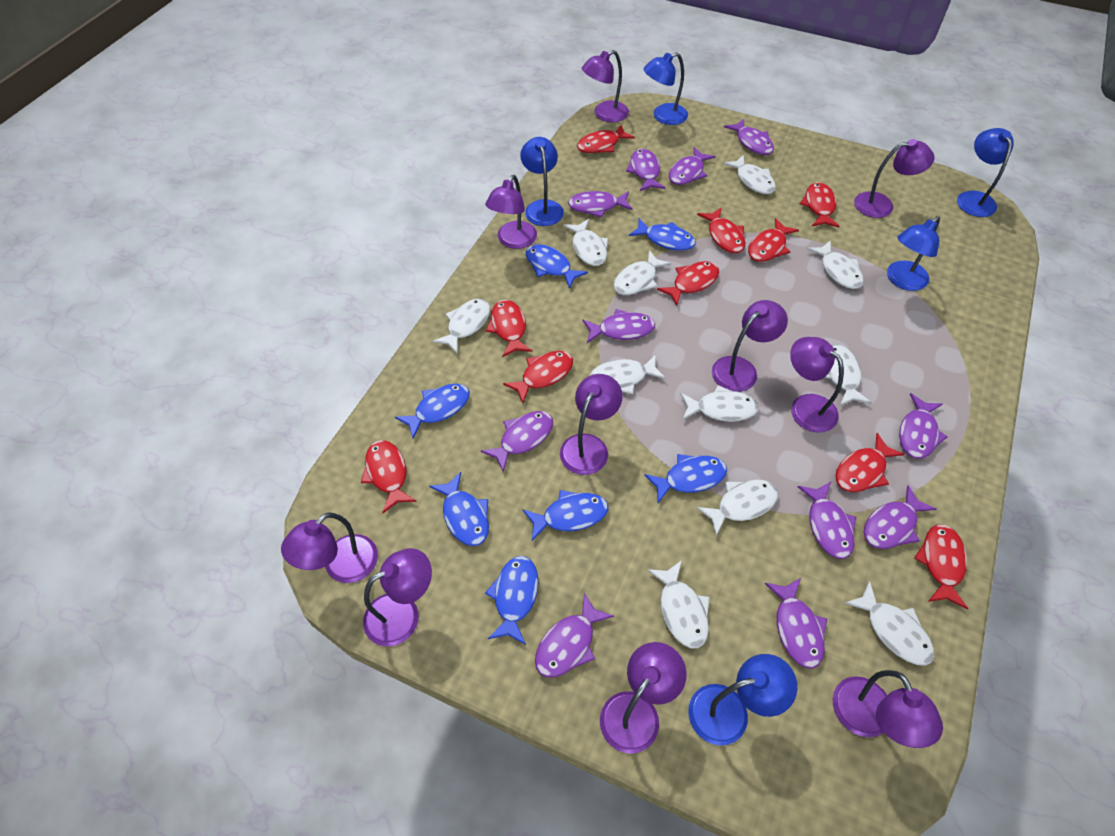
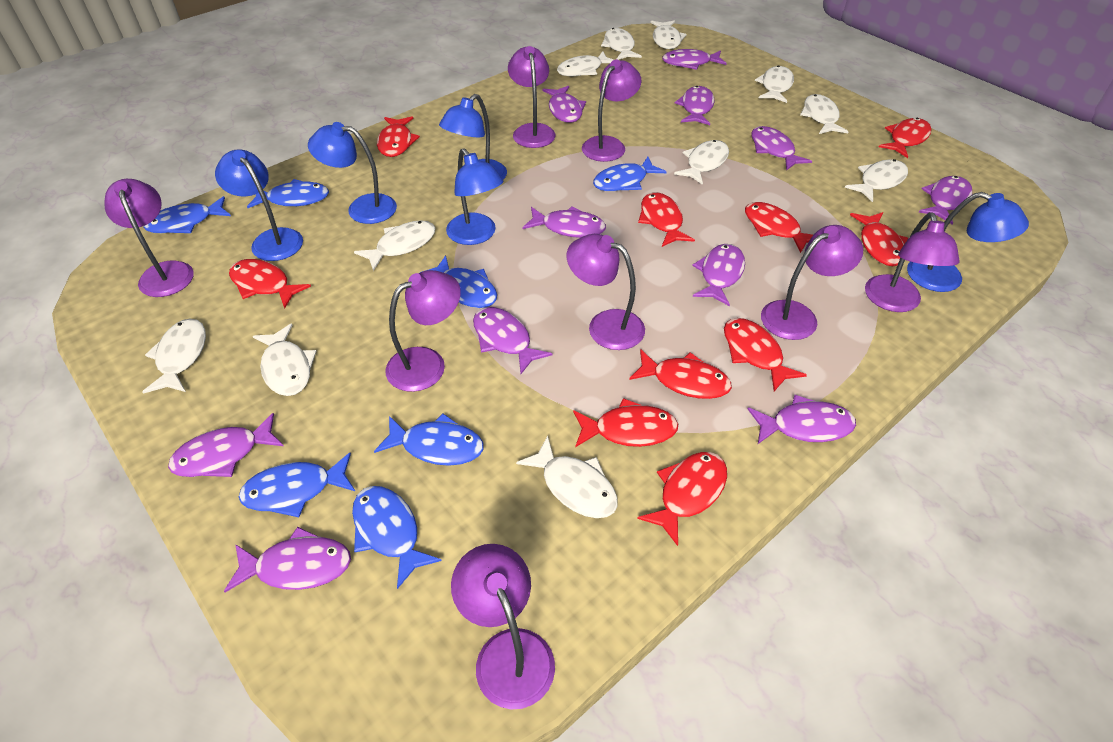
purple lamp: 10 -> 8

